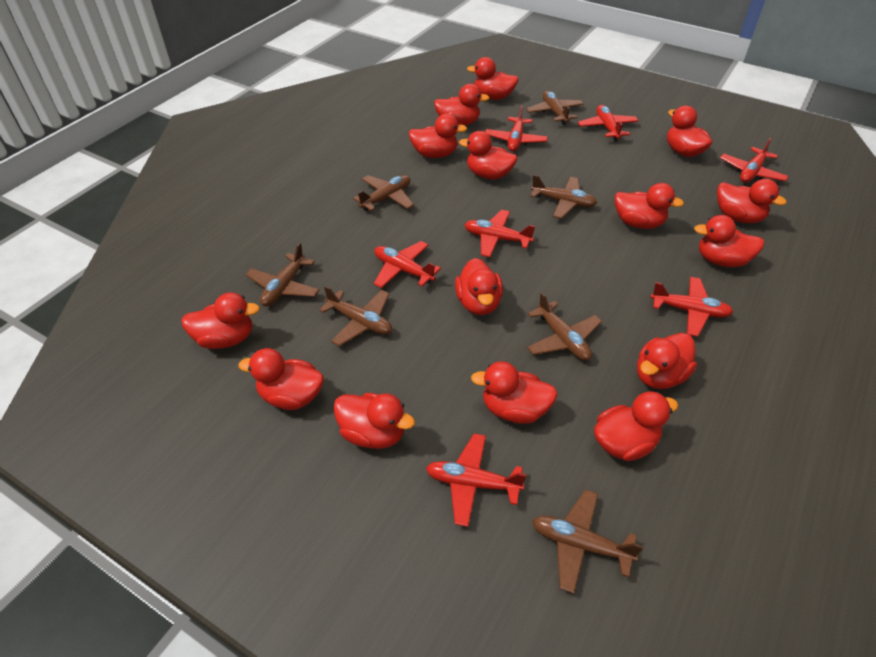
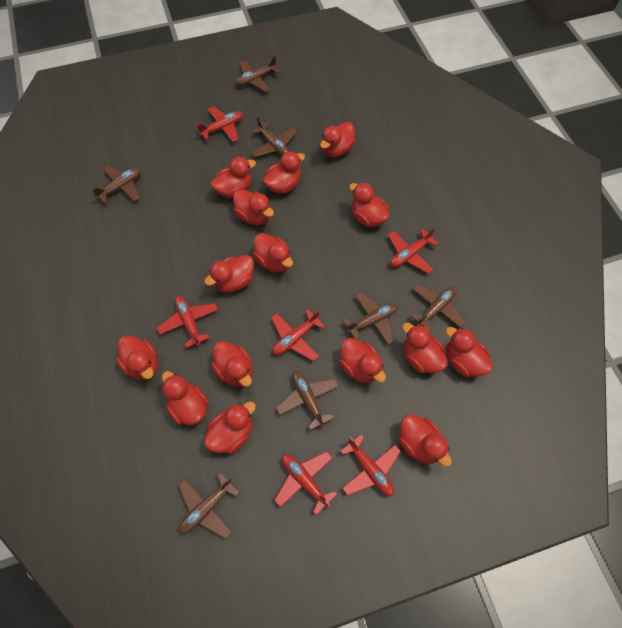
red plane: 7 -> 6

